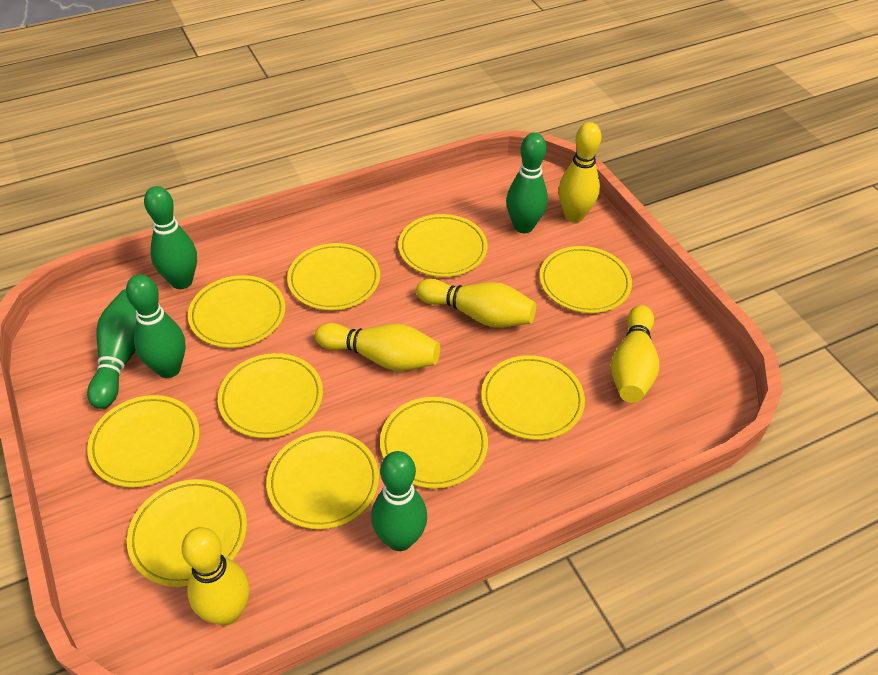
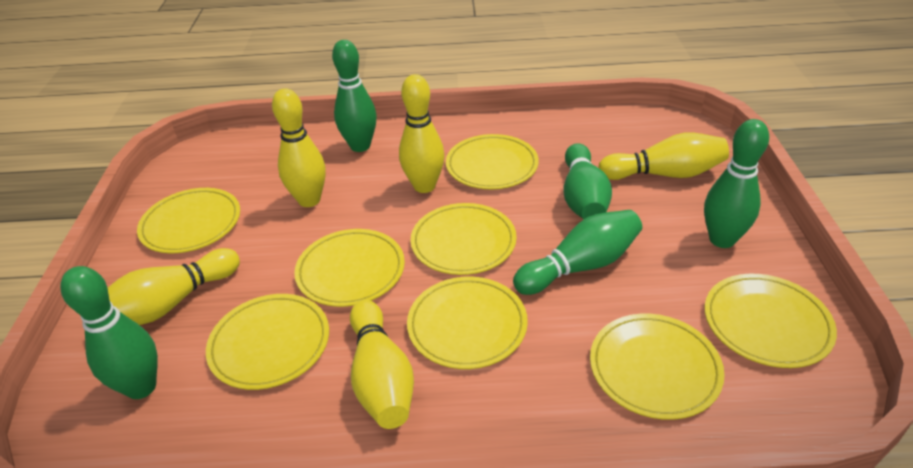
yellow plate: 10 -> 8

